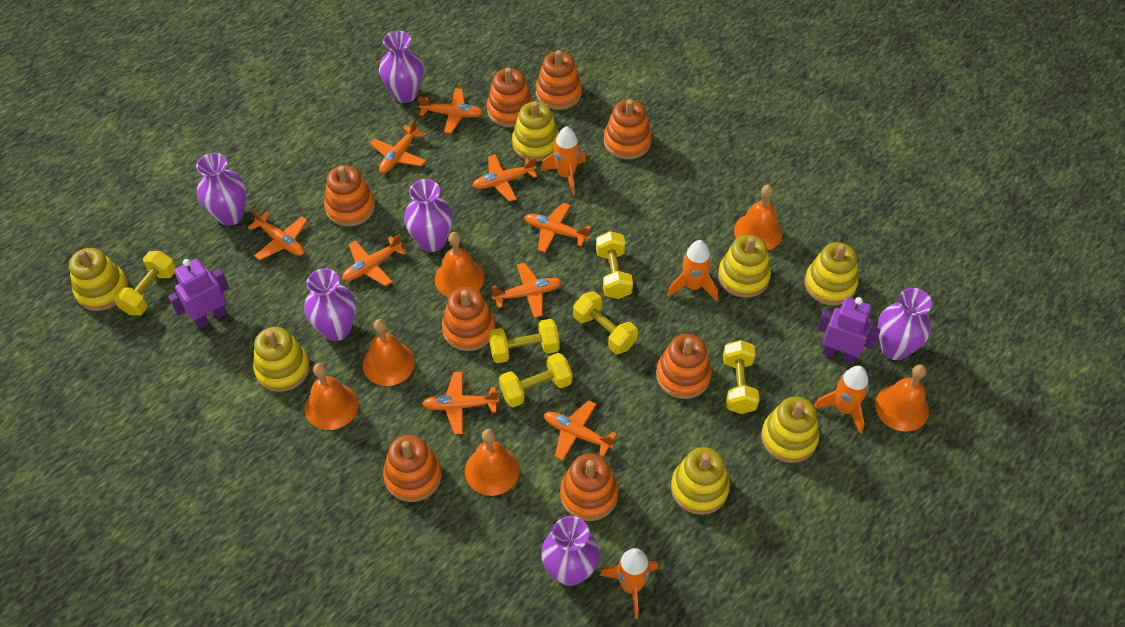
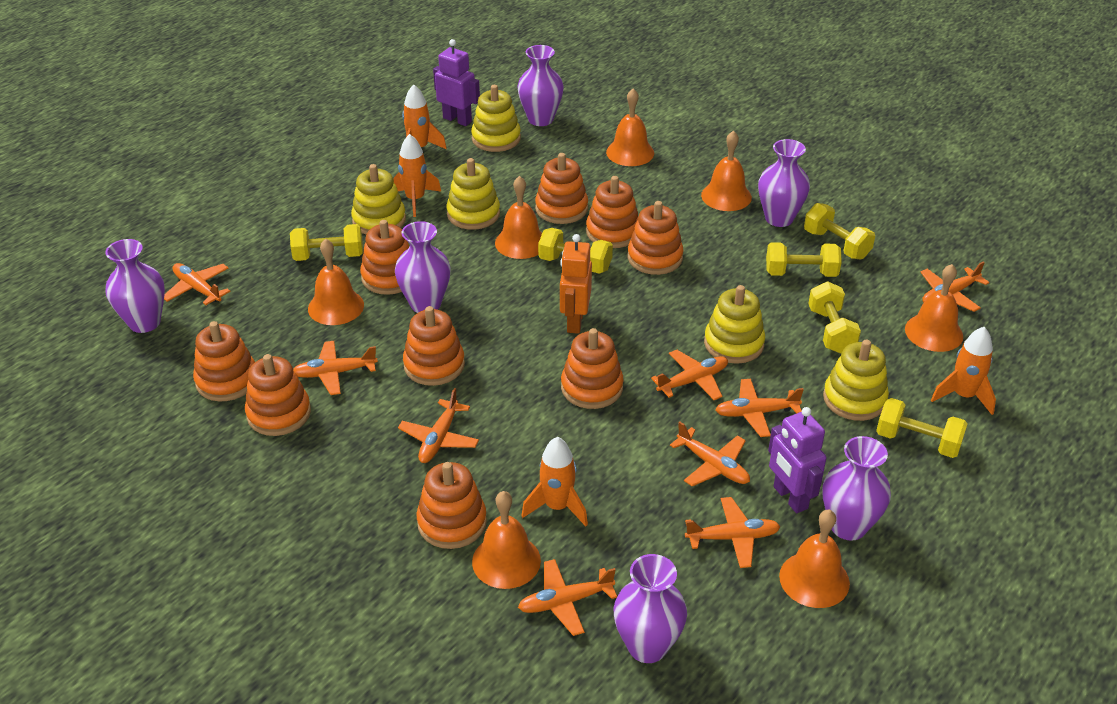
orange bell: 6 -> 7
orange robot: 0 -> 1
orange stacking toy: 8 -> 9
yellow stacking toy: 7 -> 5

